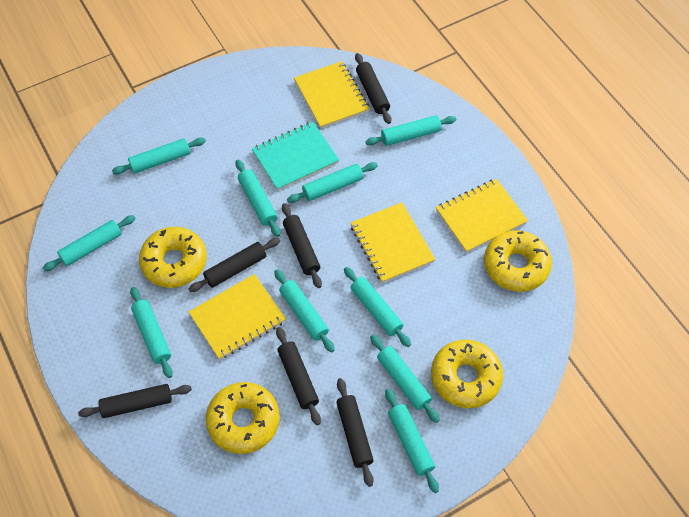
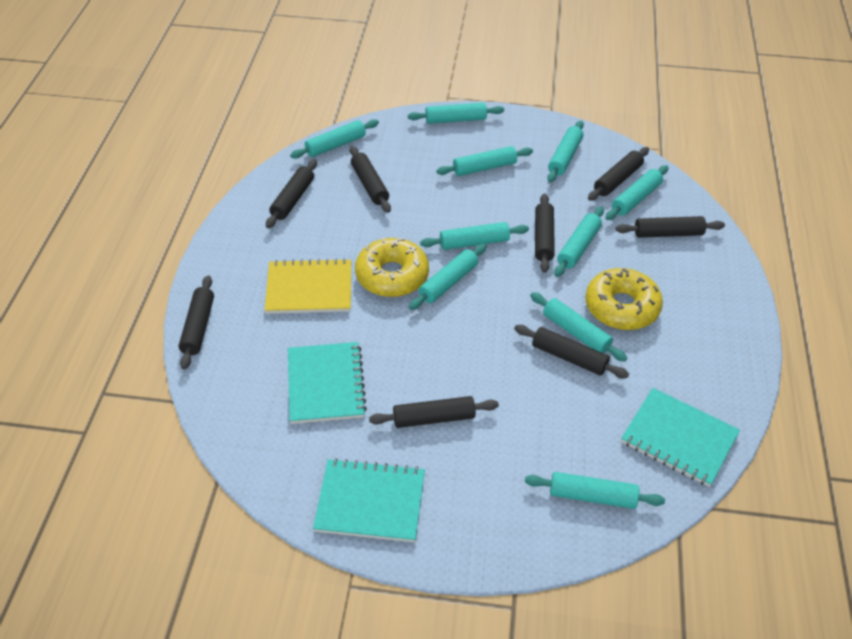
black rolling pin: 6 -> 8
turquoise notebook: 1 -> 3
yellow donut: 4 -> 2
yellow notebook: 4 -> 1

